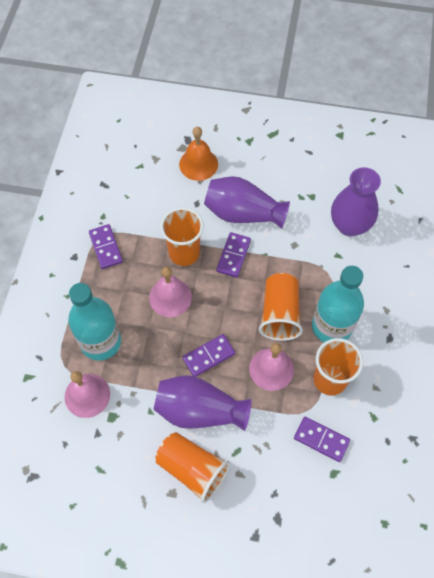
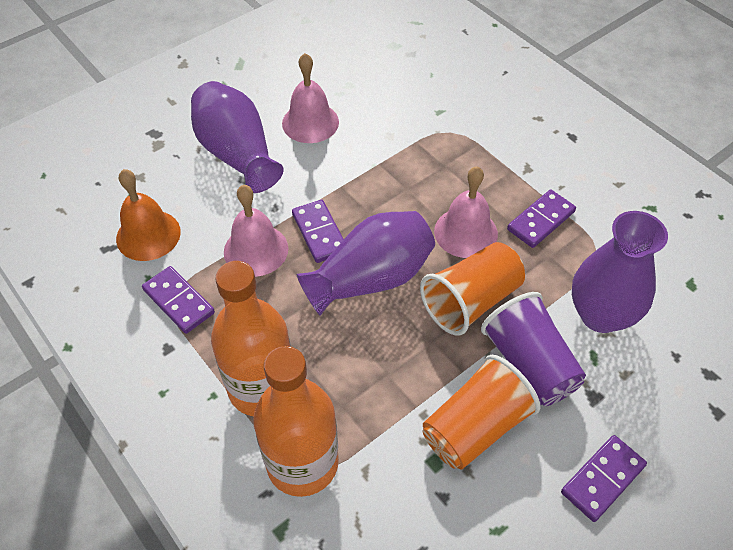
orange bottle: 0 -> 2
orange cup: 4 -> 2
purple cup: 0 -> 1
turquoise bottle: 2 -> 0

